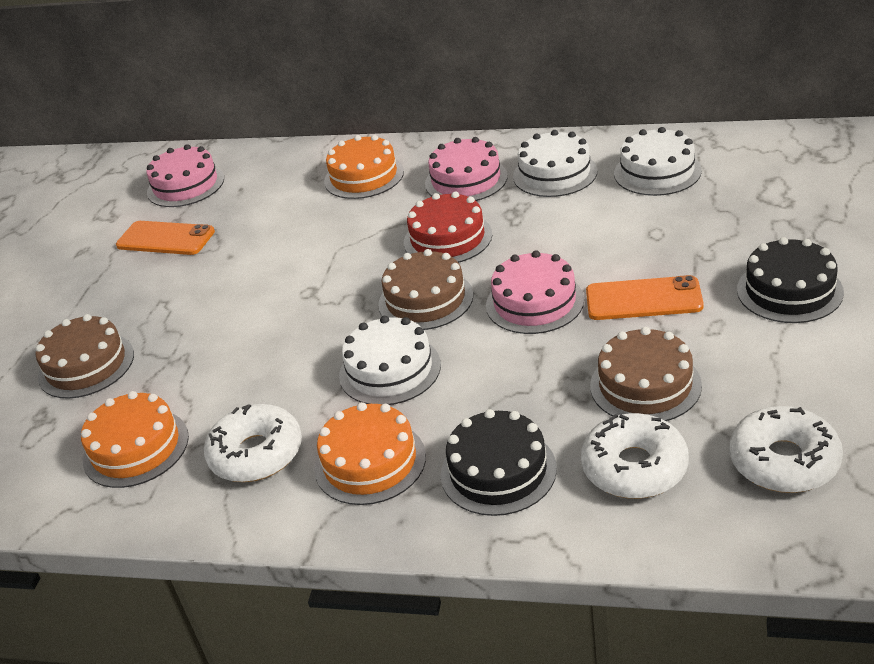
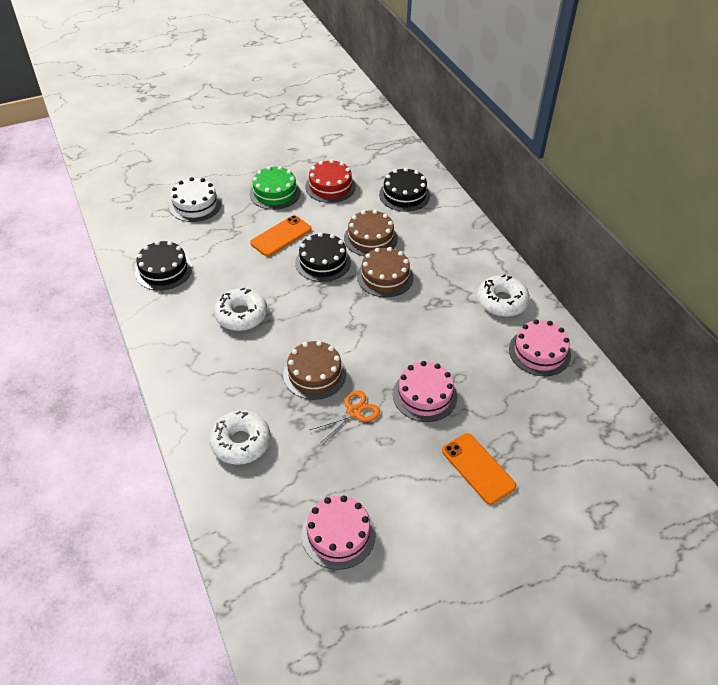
black cake: 2 -> 3
green cake: 0 -> 1
orange cake: 3 -> 0
orange scissors: 0 -> 1
white cake: 3 -> 1

